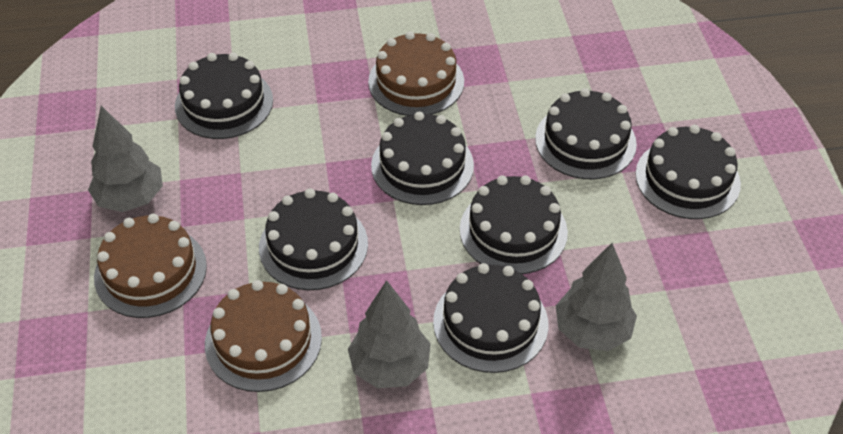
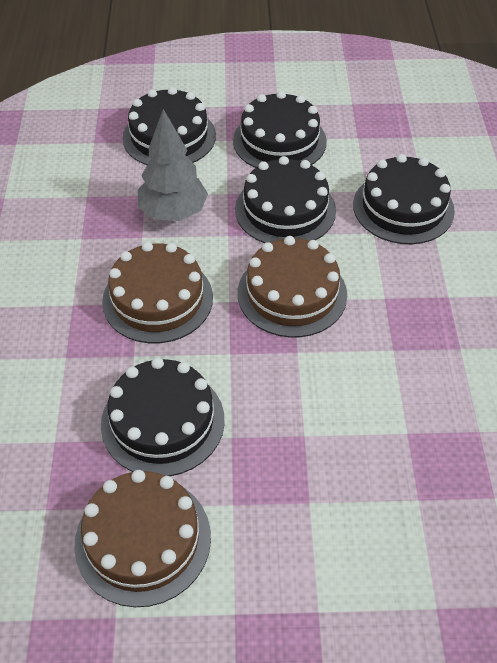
black cake: 7 -> 5
grey tree: 3 -> 1

